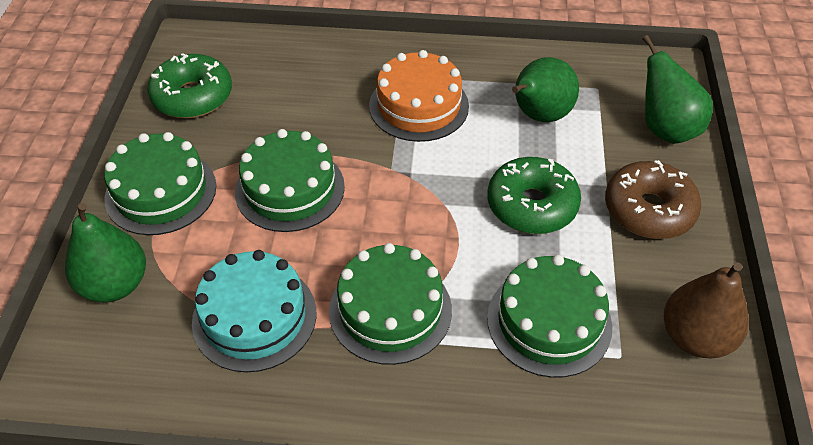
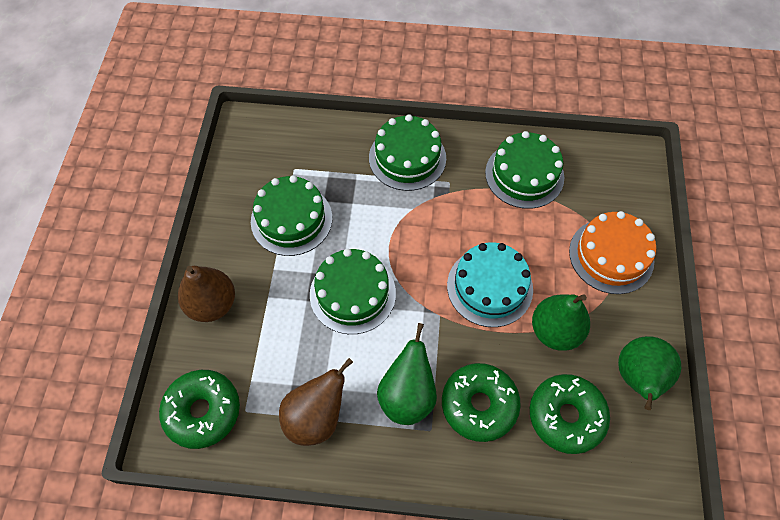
brown donut: 1 -> 0
brown pear: 1 -> 2
green donut: 2 -> 3

